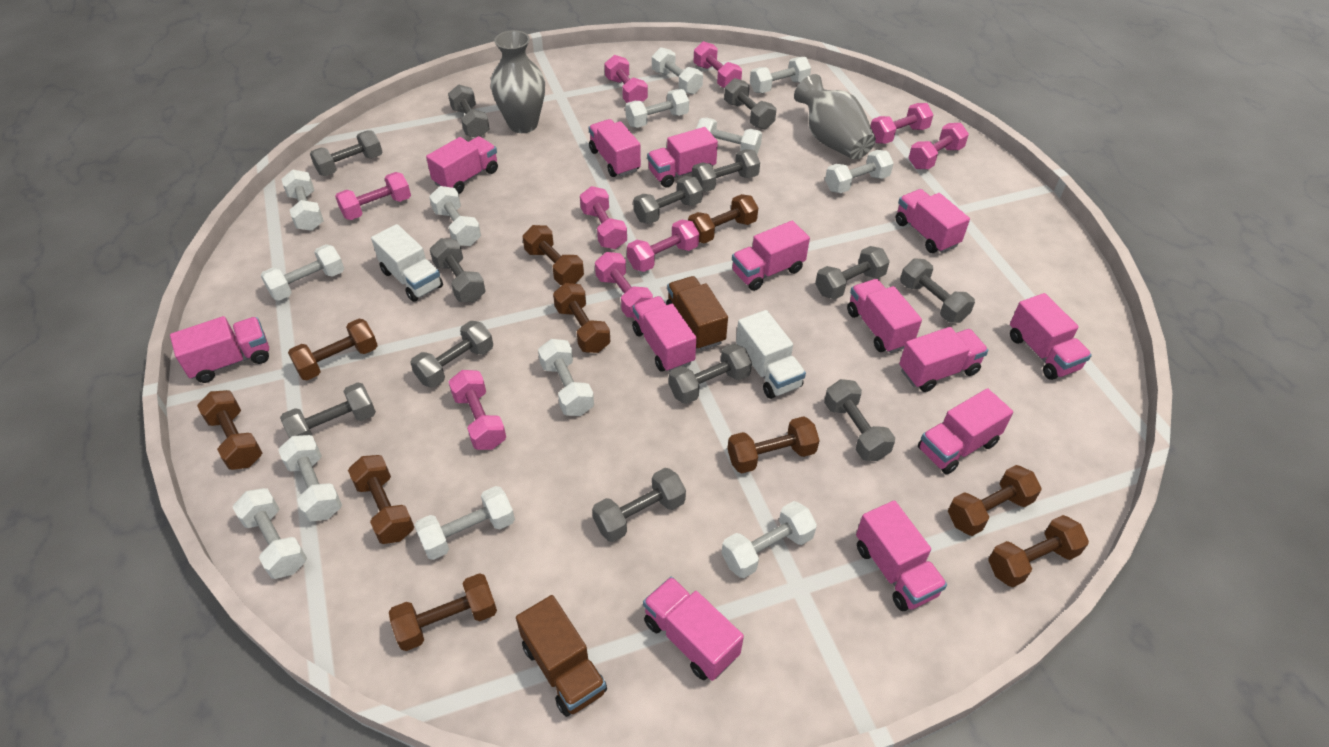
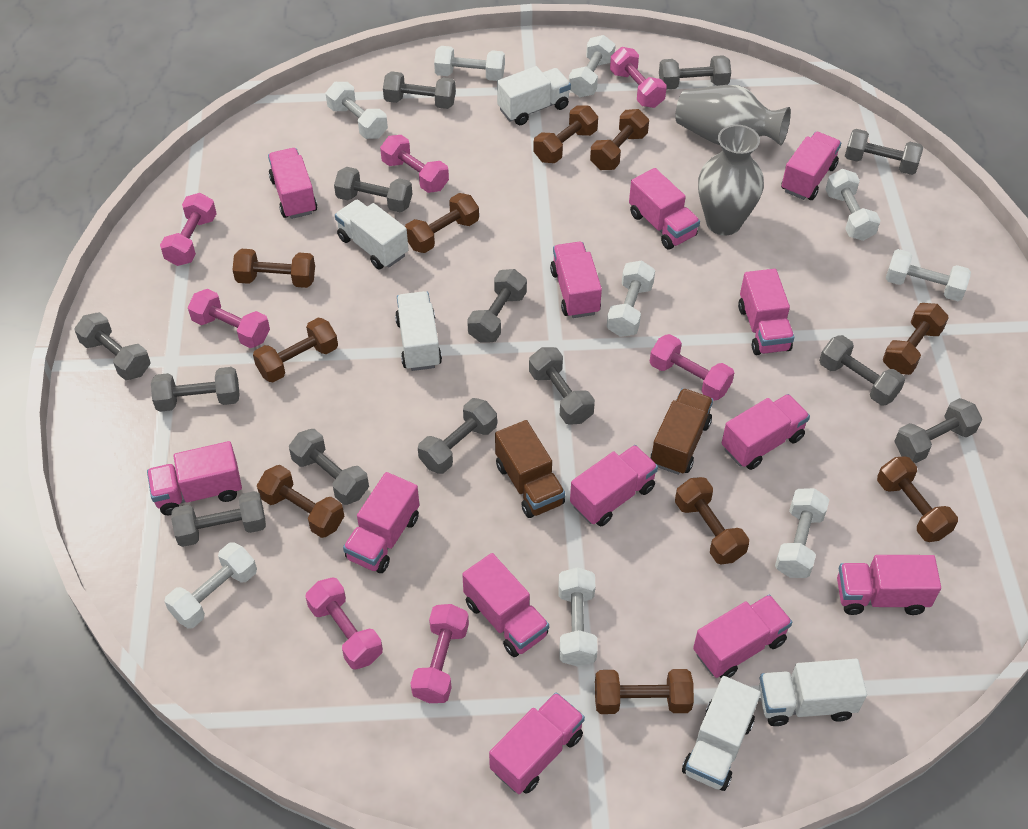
pink dumbbell: 9 -> 7
white dumbbell: 13 -> 9
white truck: 2 -> 5

